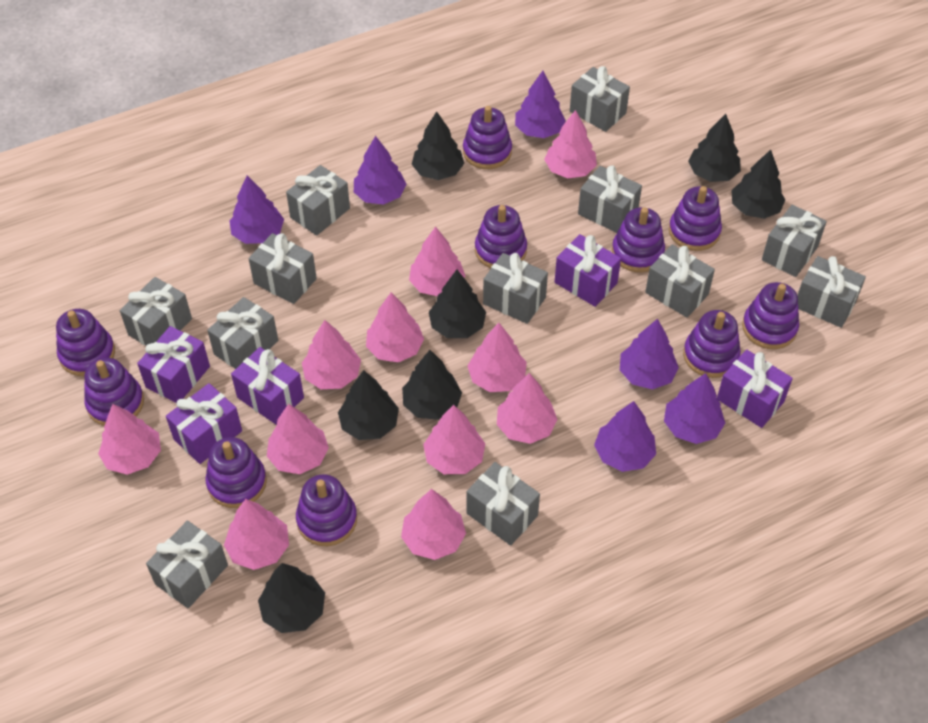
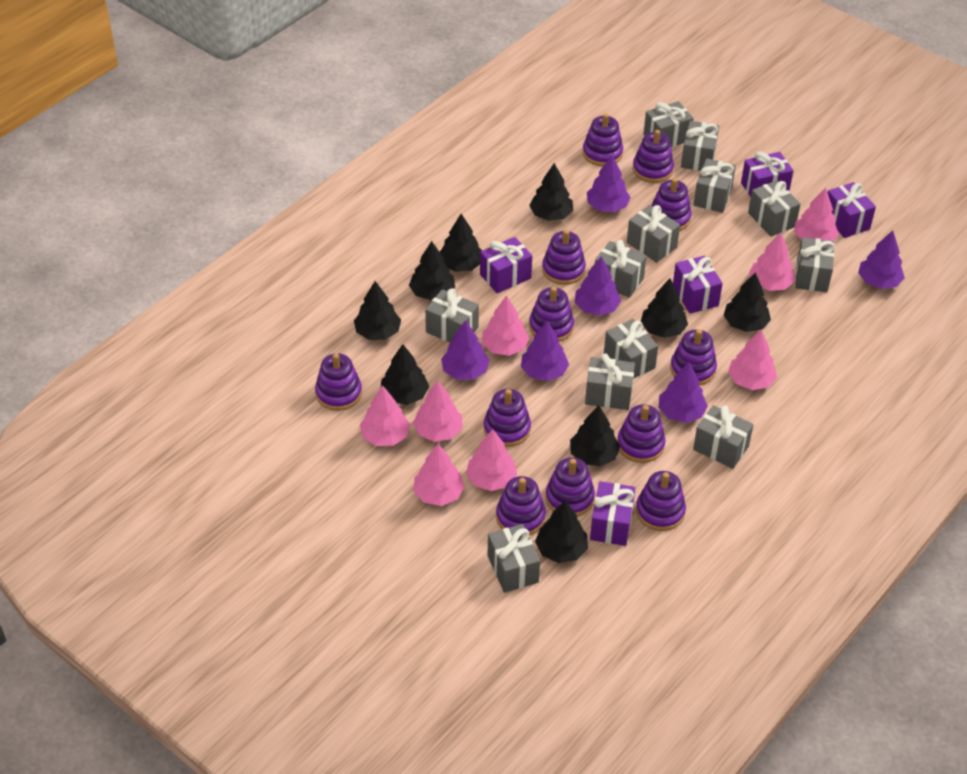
black tree: 7 -> 9
pink tree: 11 -> 8
purple stacking toy: 10 -> 12

